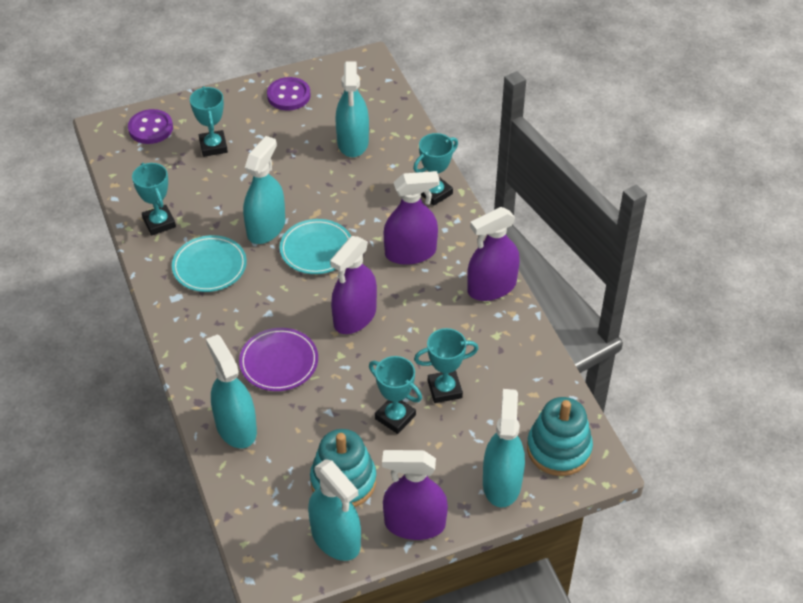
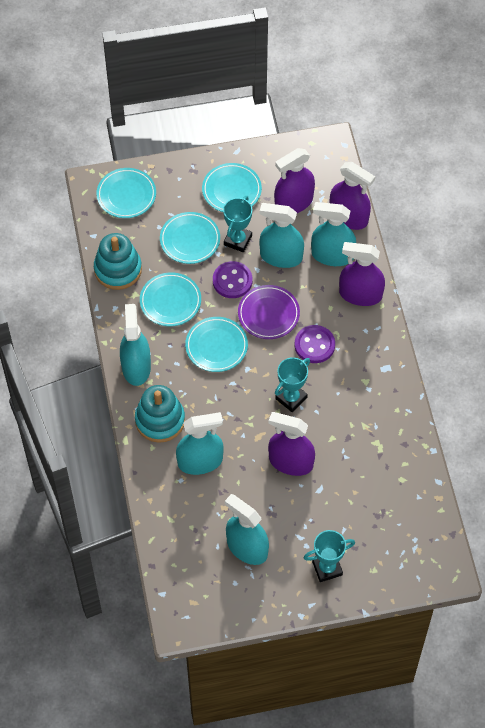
turquoise plate: 2 -> 5
turquoise trophy: 5 -> 3

